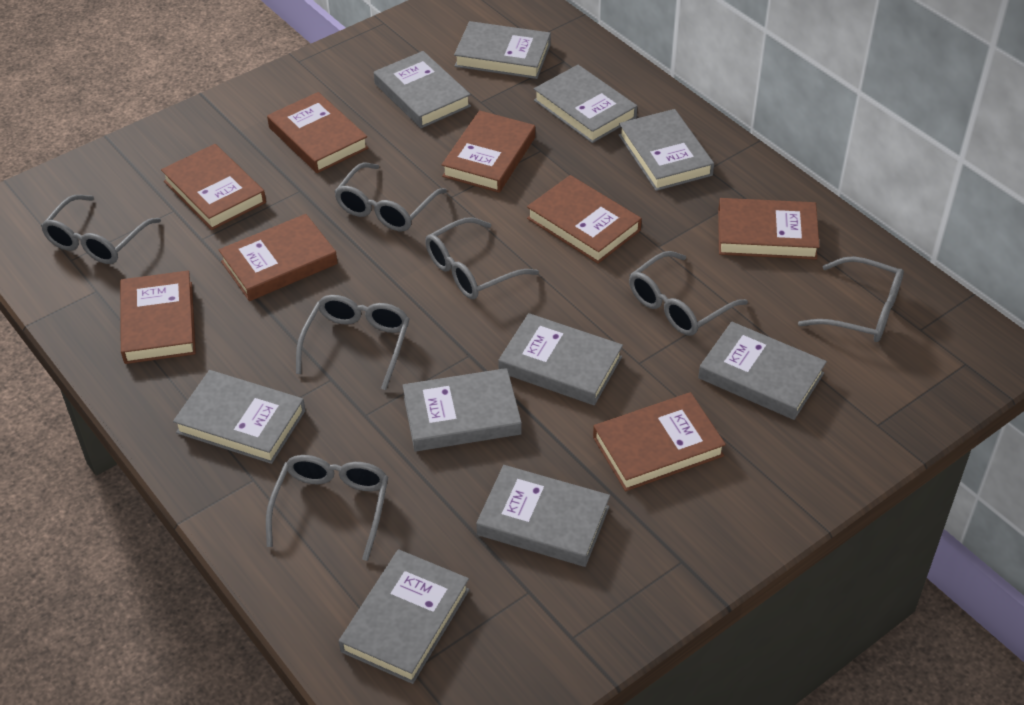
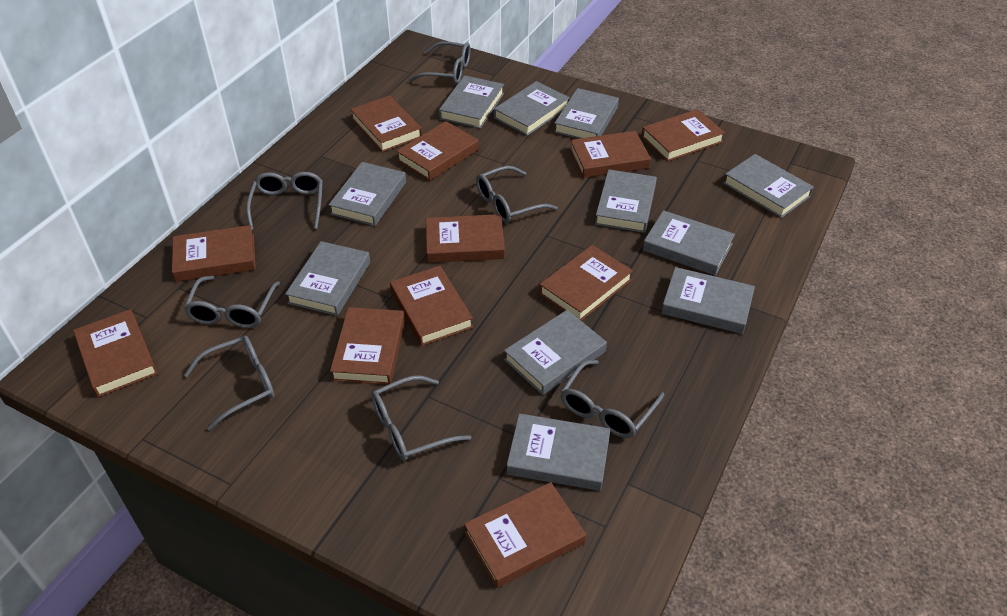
brown book: 8 -> 11
grey book: 10 -> 11

